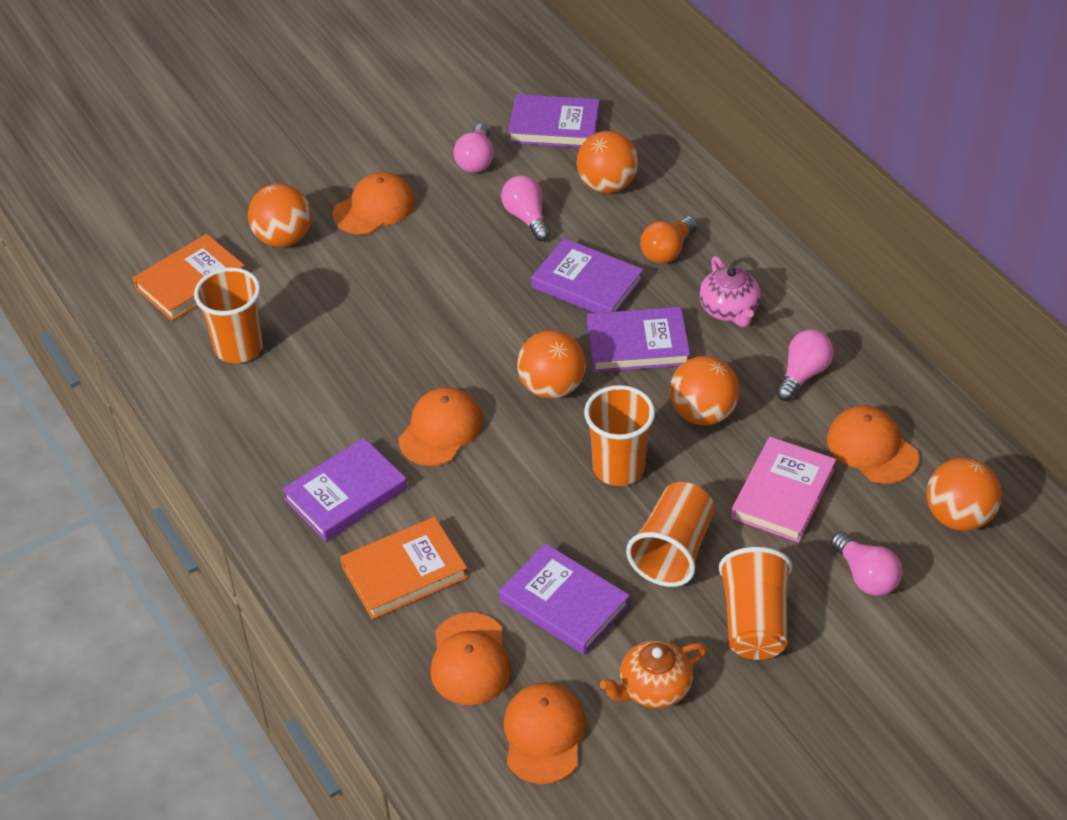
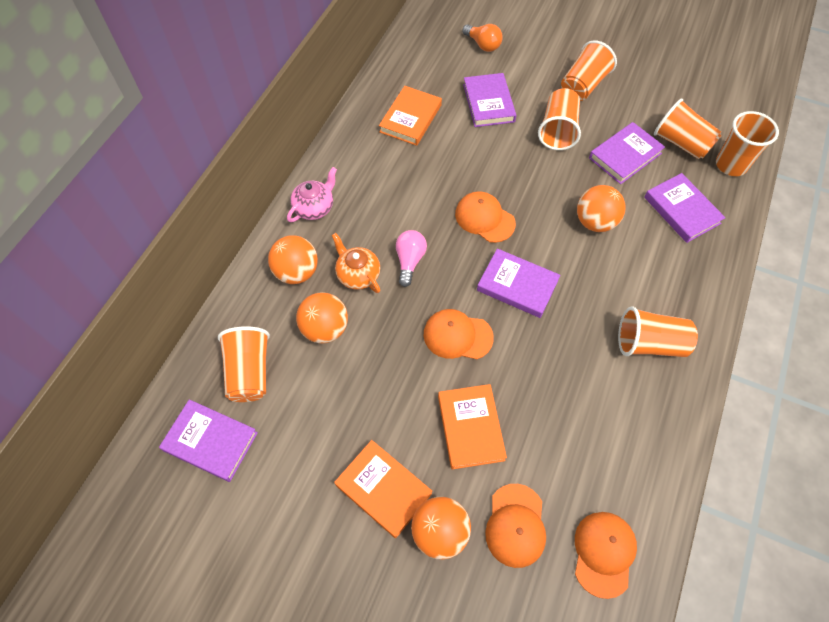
orange ball: 5 -> 4
orange book: 2 -> 3
orange cap: 5 -> 4
orange cup: 4 -> 6
pink book: 1 -> 0
pink light bulb: 4 -> 1

